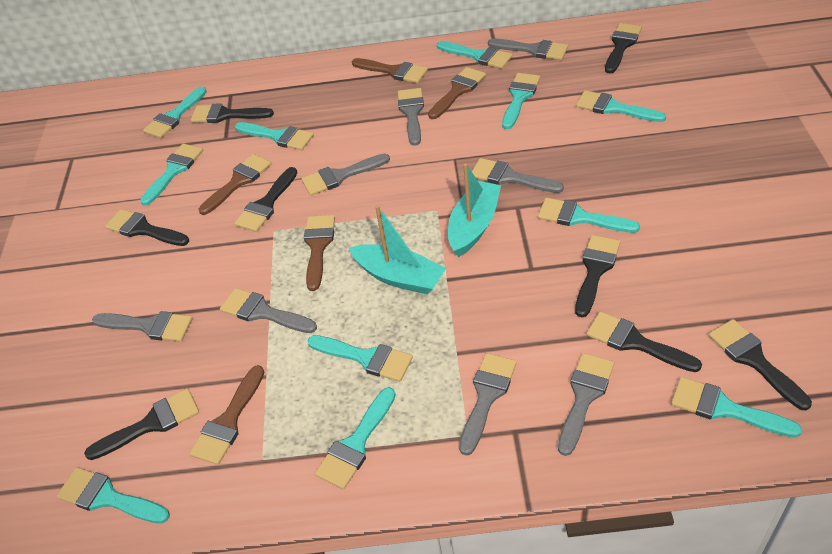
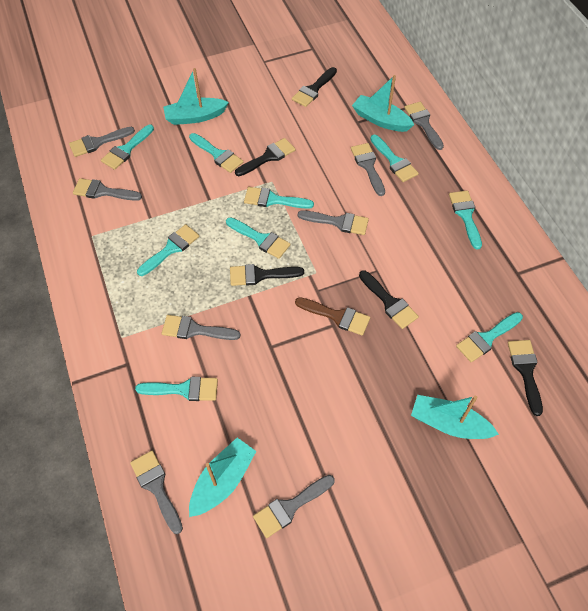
black brush: 8 -> 5
brown brush: 5 -> 1
turquoise boat: 2 -> 4
turquoise brush: 11 -> 9

